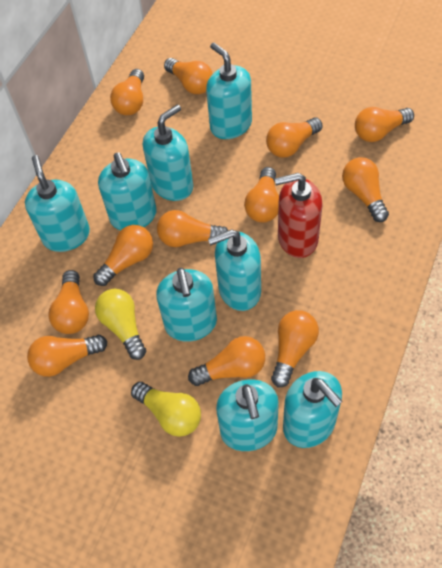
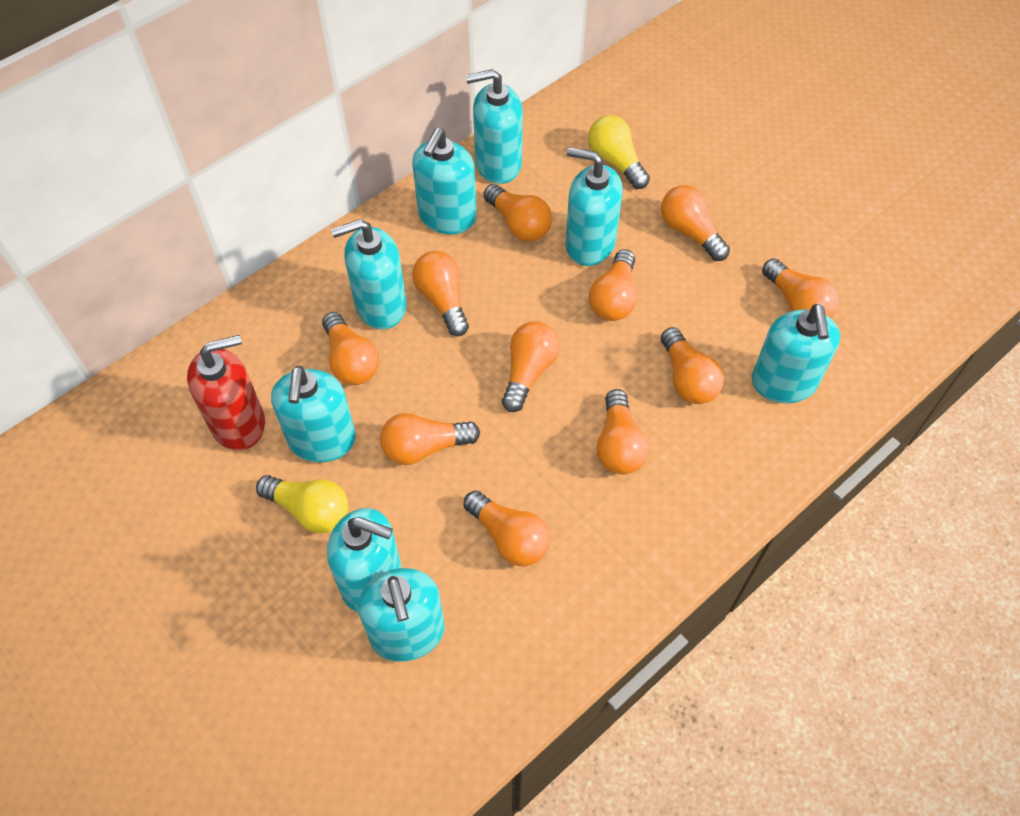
orange light bulb: 12 -> 11

